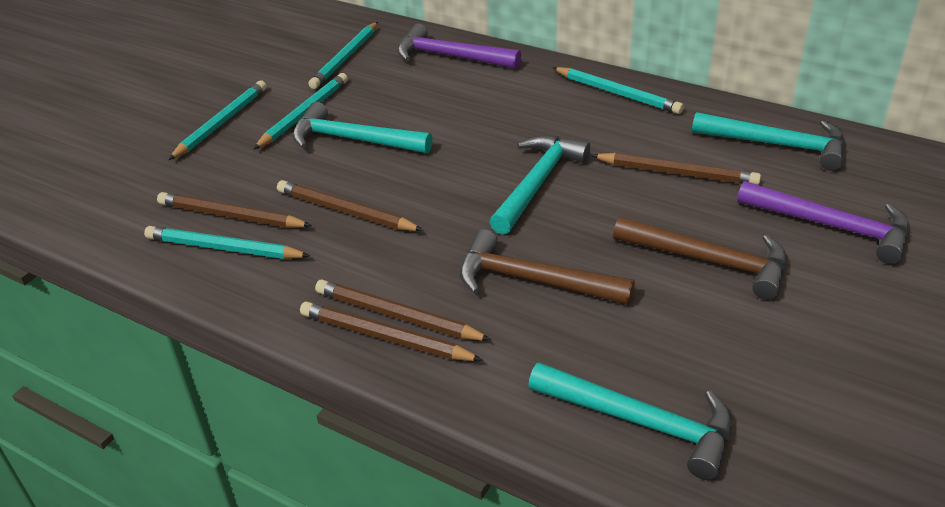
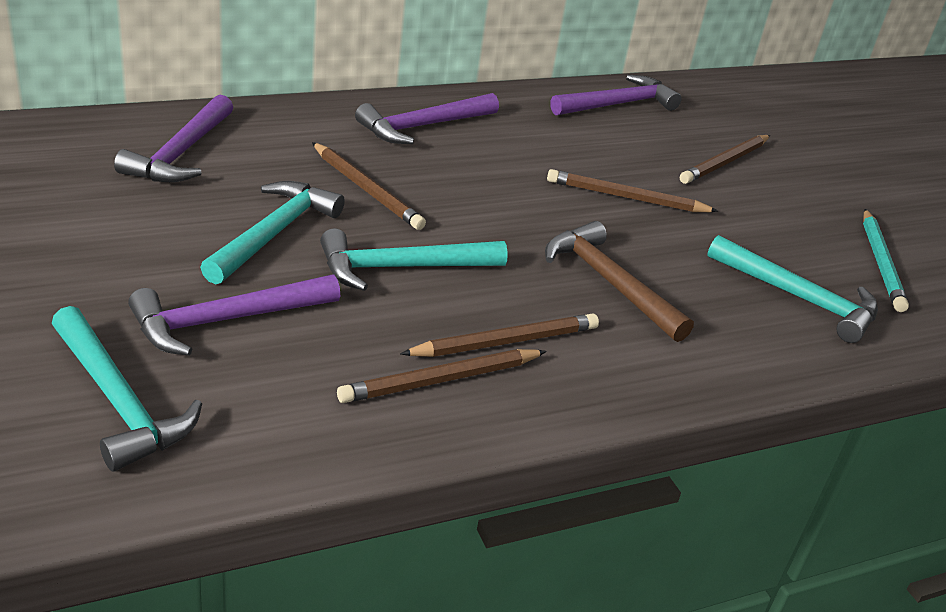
brown hammer: 2 -> 1
purple hammer: 2 -> 4
turquoise pencil: 5 -> 1

